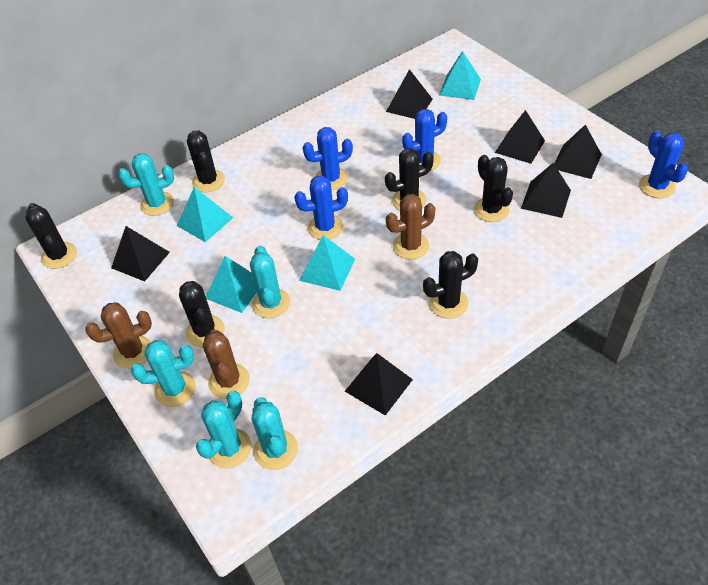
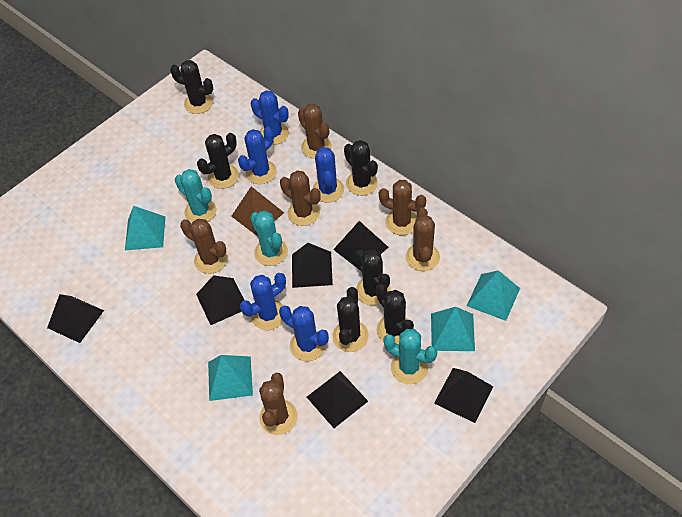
blue cactus: 4 -> 5
brown cactus: 3 -> 6
brown pyramid: 0 -> 1
turquoise cactus: 5 -> 3

